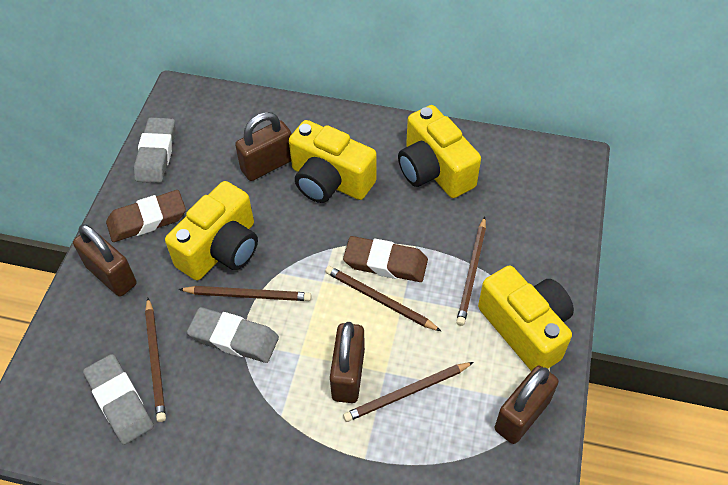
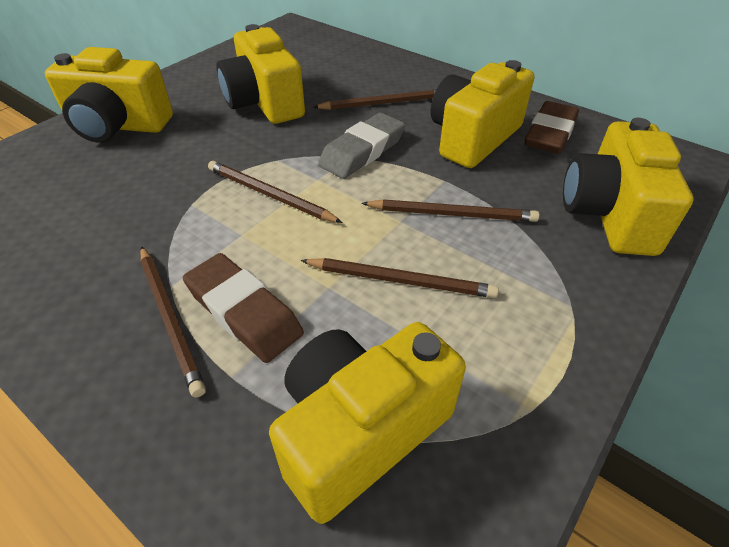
brown padlock: 4 -> 0
grey eraser: 3 -> 1
yellow camera: 4 -> 5

